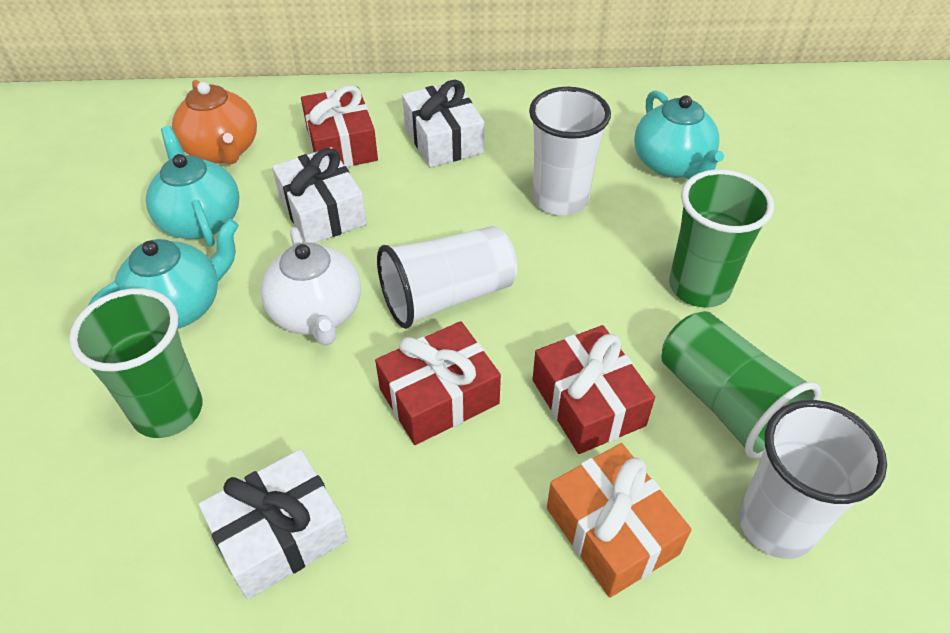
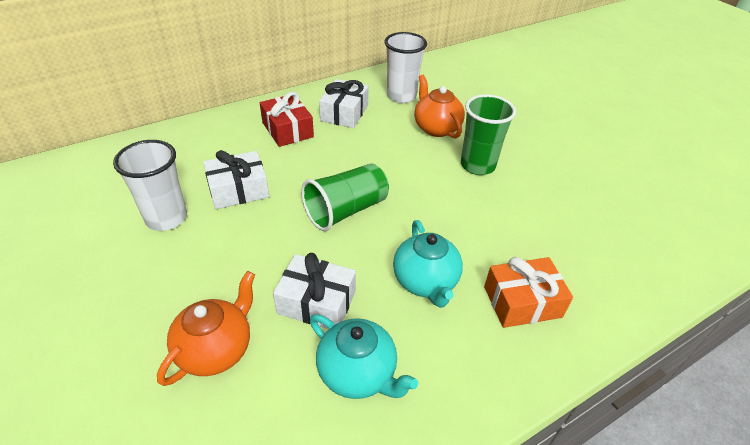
green cup: 3 -> 2
orange teapot: 1 -> 2
red gift: 3 -> 1
turquoise teapot: 3 -> 2
white cup: 3 -> 2
white teapot: 1 -> 0

